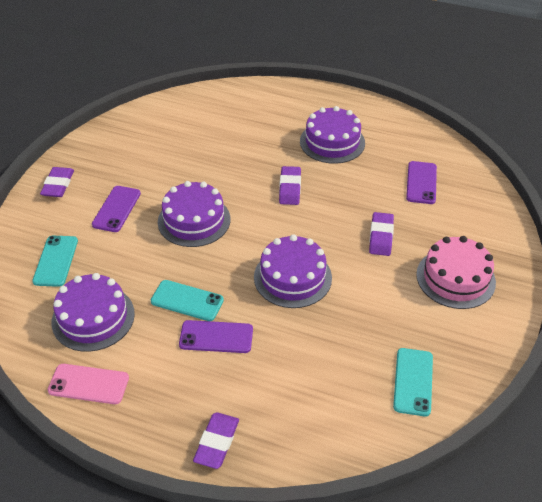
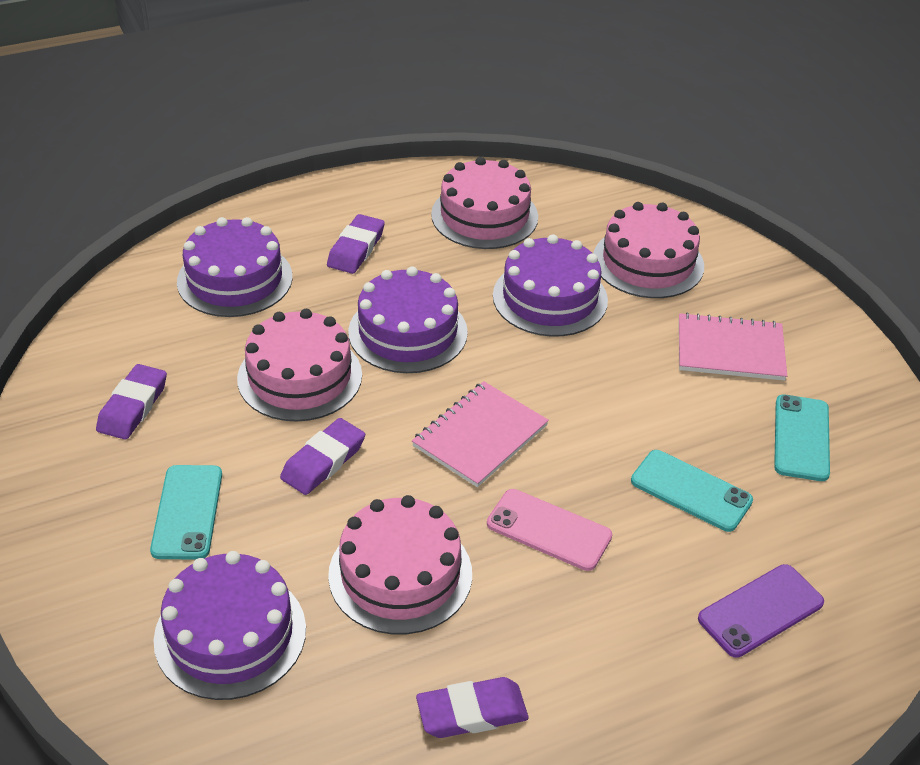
pink cake: 1 -> 4
pink notebook: 0 -> 2
purple phone: 3 -> 1

